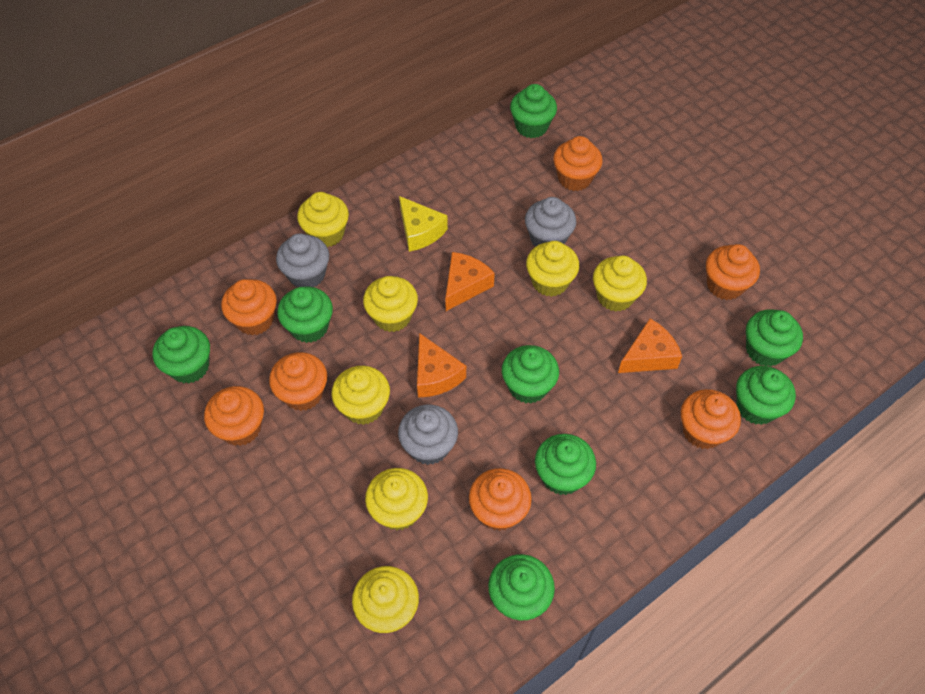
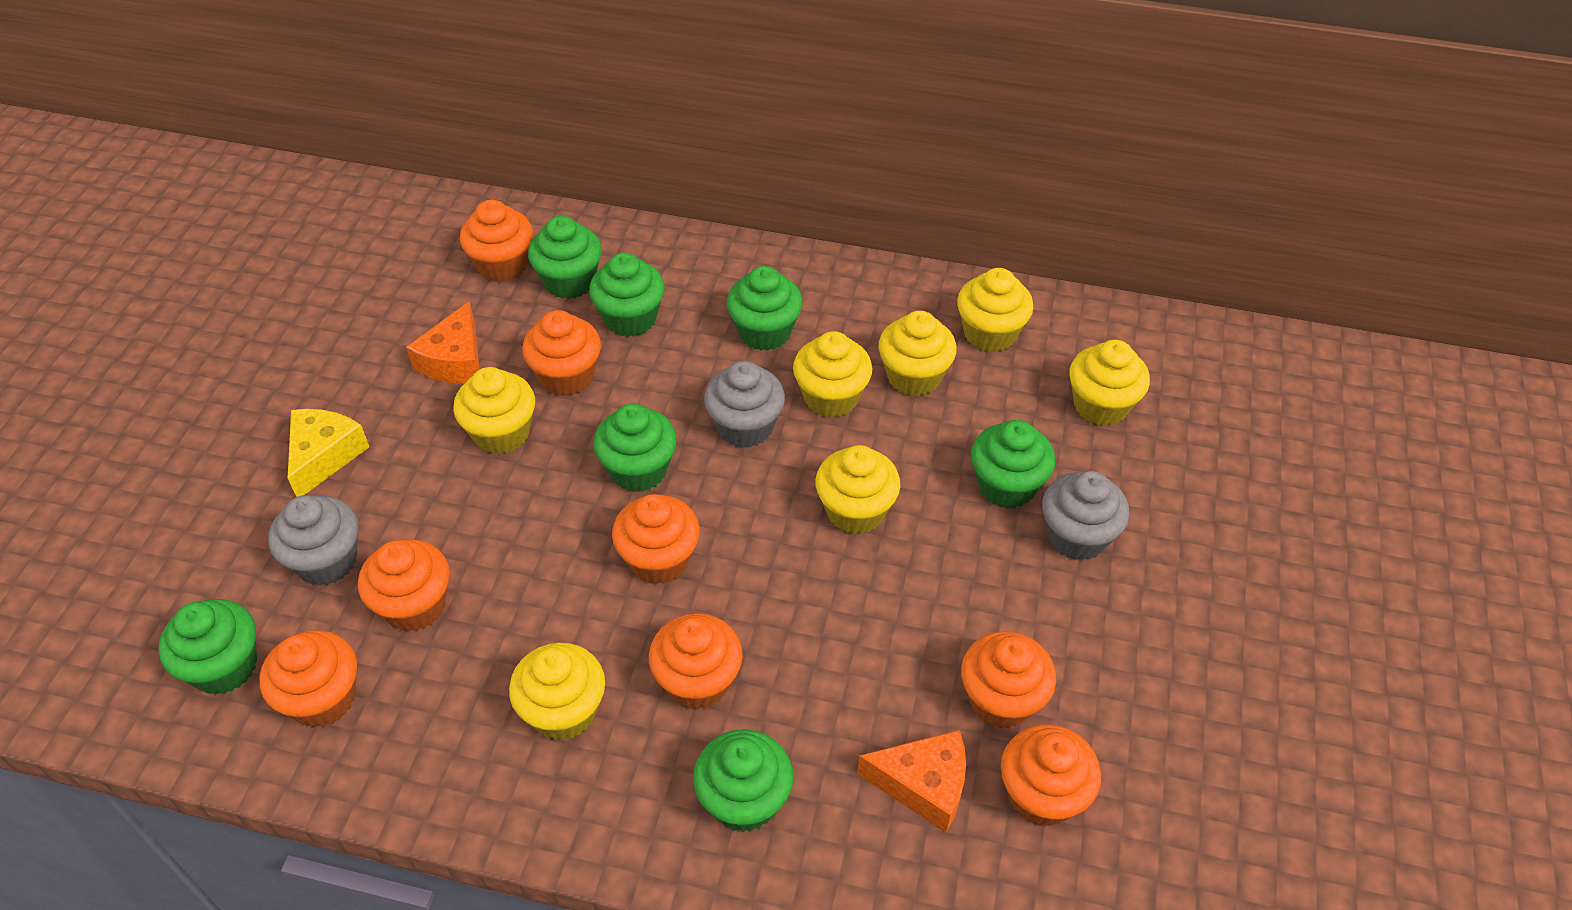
green cupcake: 8 -> 7
orange cheese: 3 -> 2
orange cupcake: 7 -> 8

